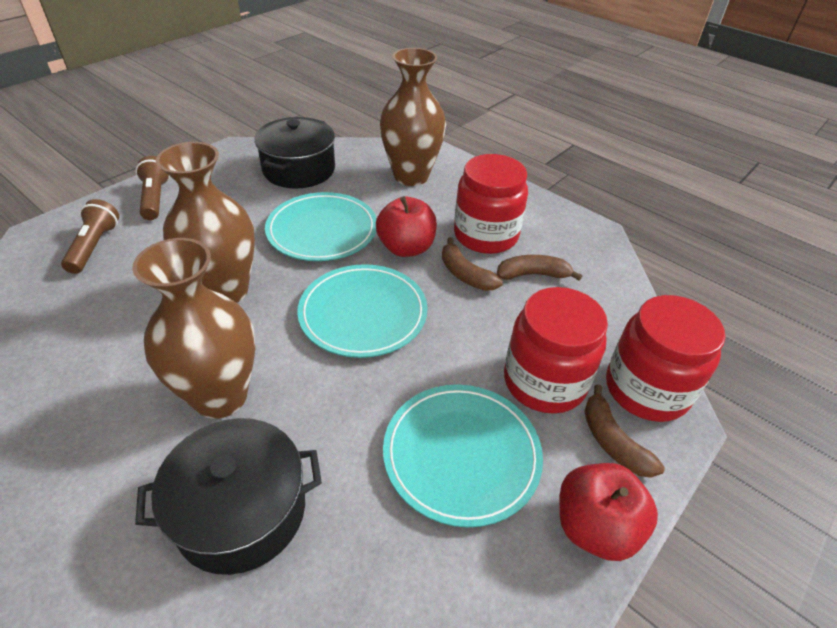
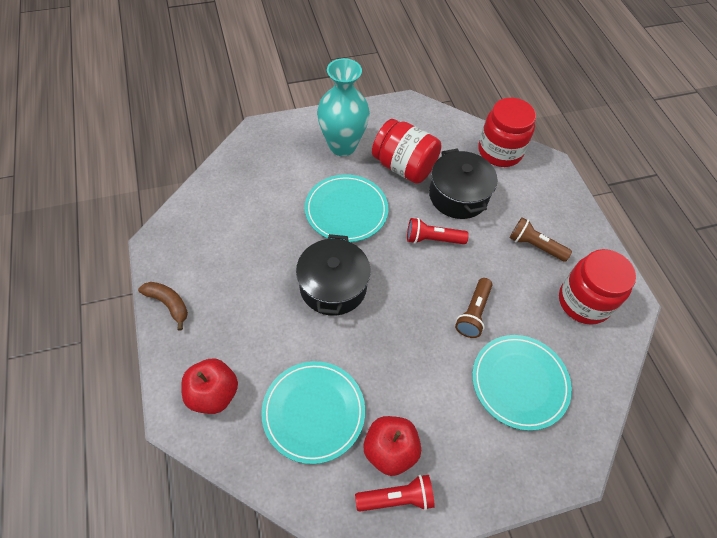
brown banana: 3 -> 1
brown vase: 3 -> 0
red flashlight: 0 -> 2
turquoise vase: 0 -> 1

